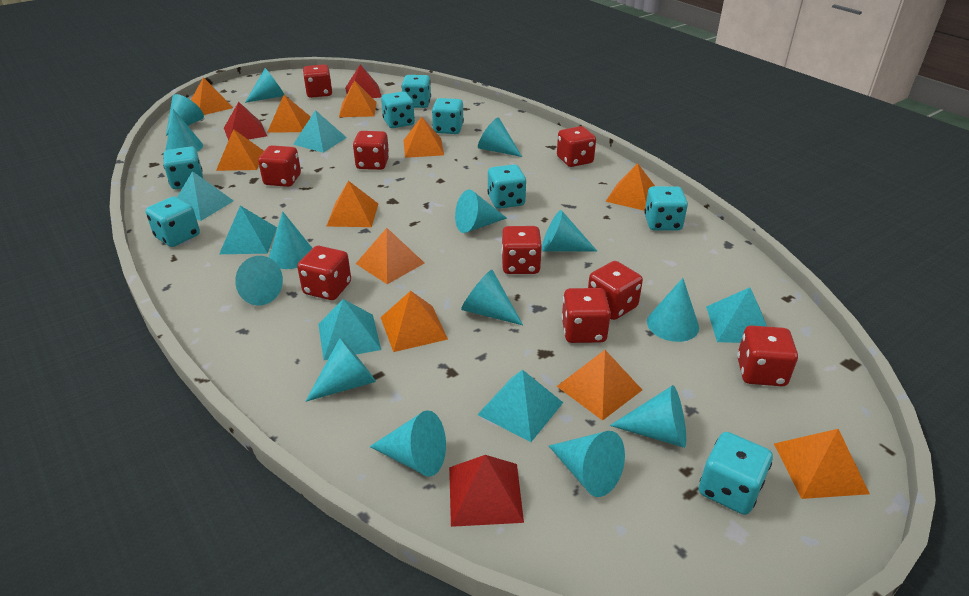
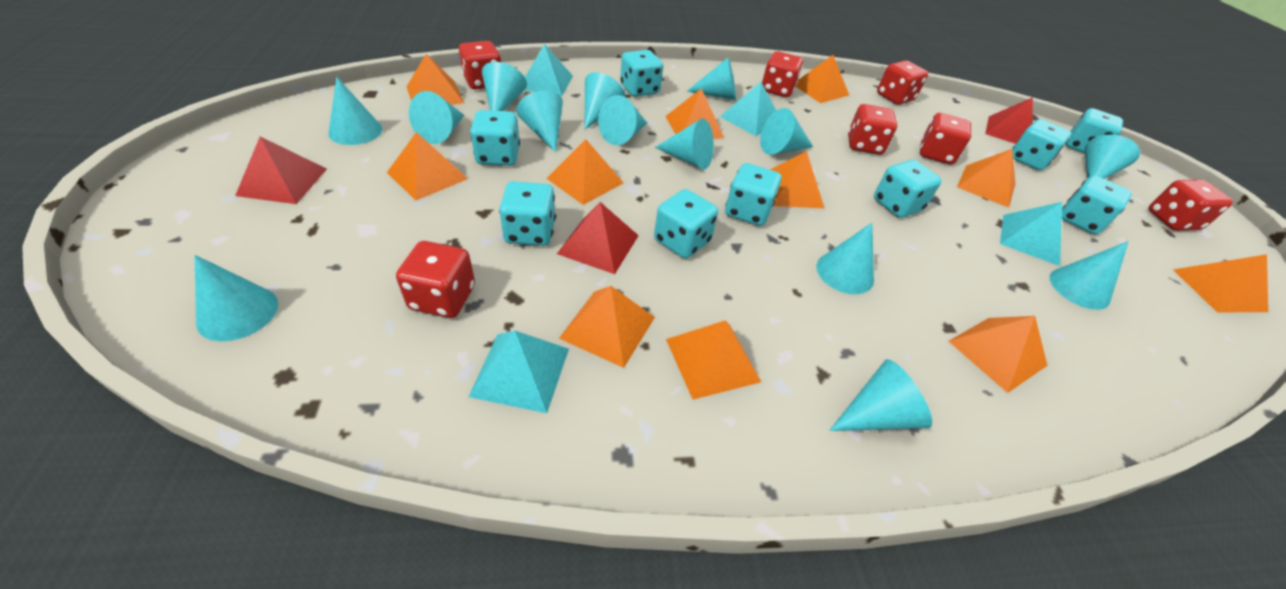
red dice: 9 -> 7
turquoise dice: 8 -> 9
turquoise pyramid: 6 -> 4

